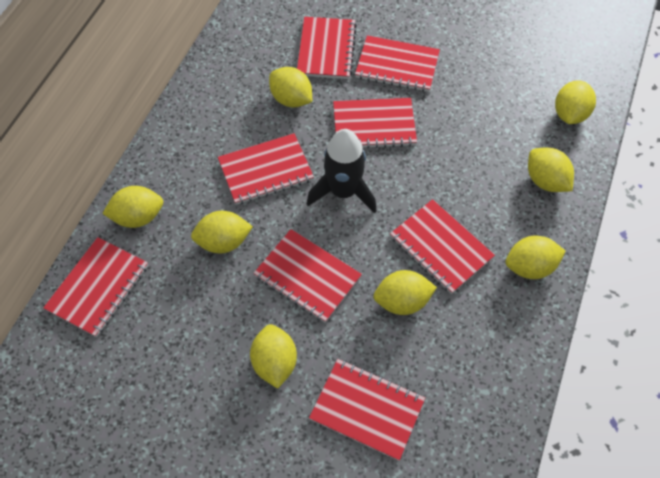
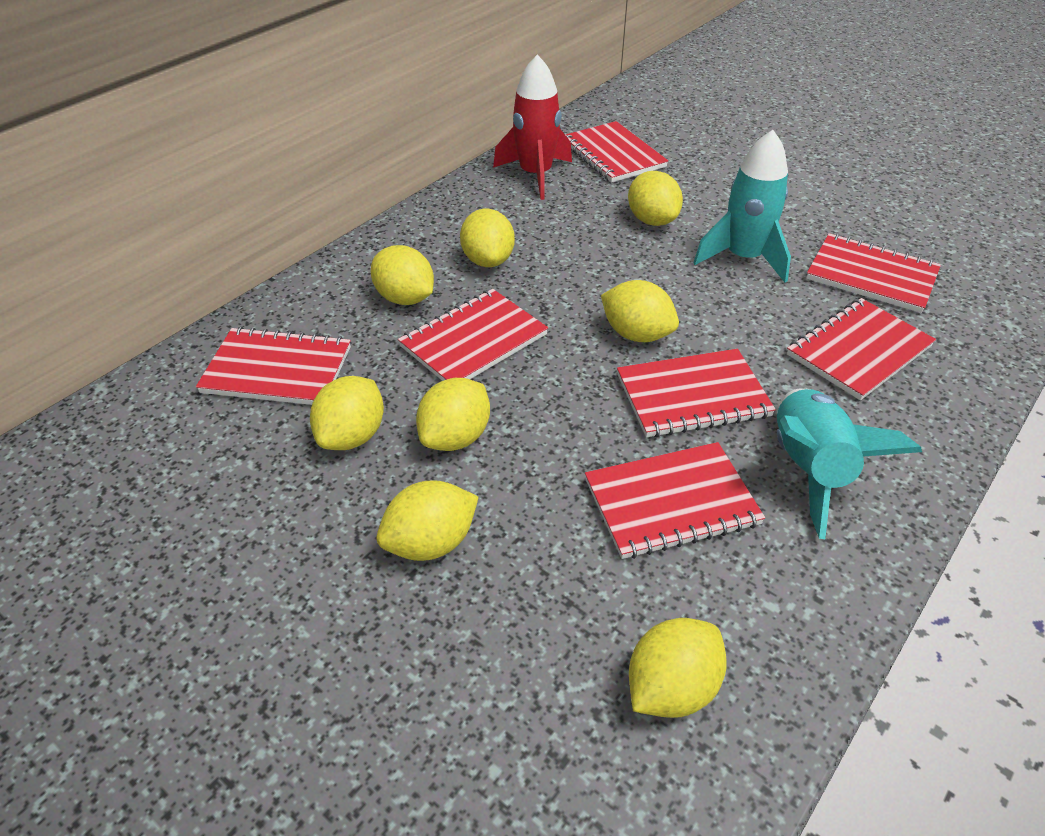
black rocket: 1 -> 0
red notebook: 8 -> 7
red rocket: 0 -> 1
turquoise rocket: 0 -> 2

